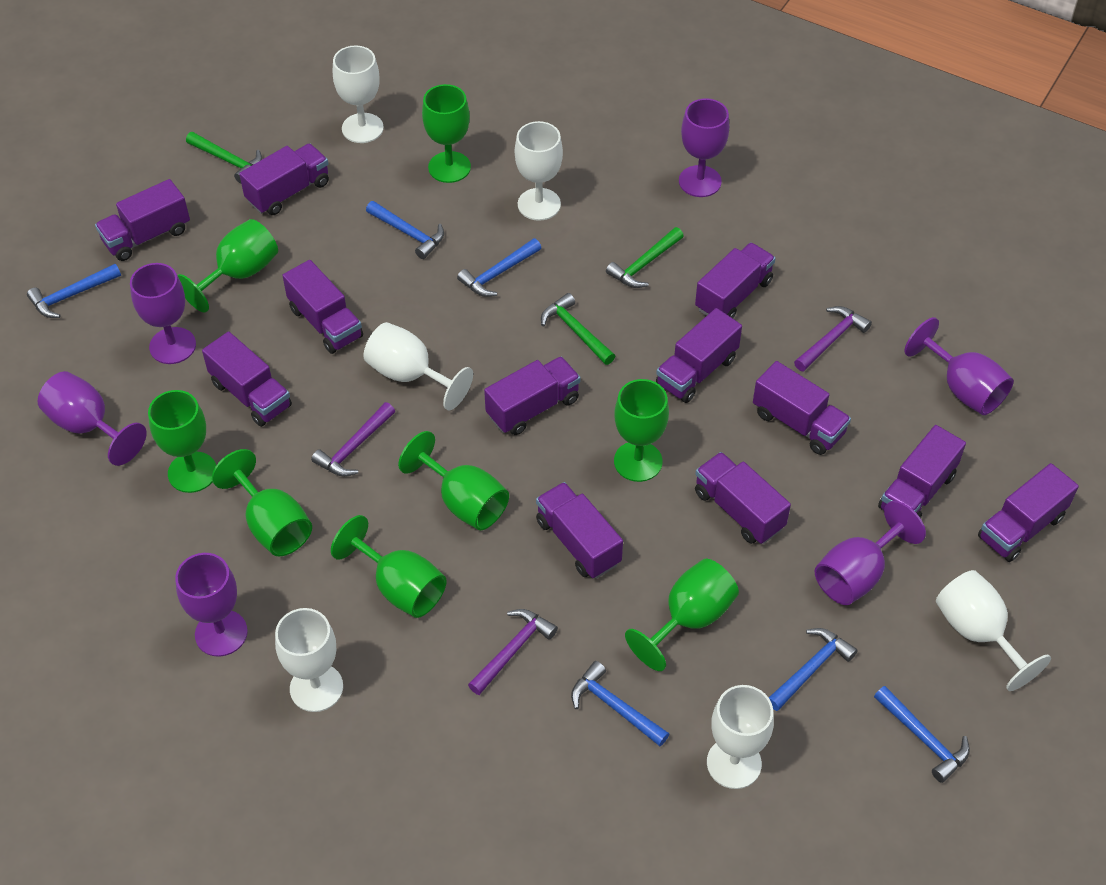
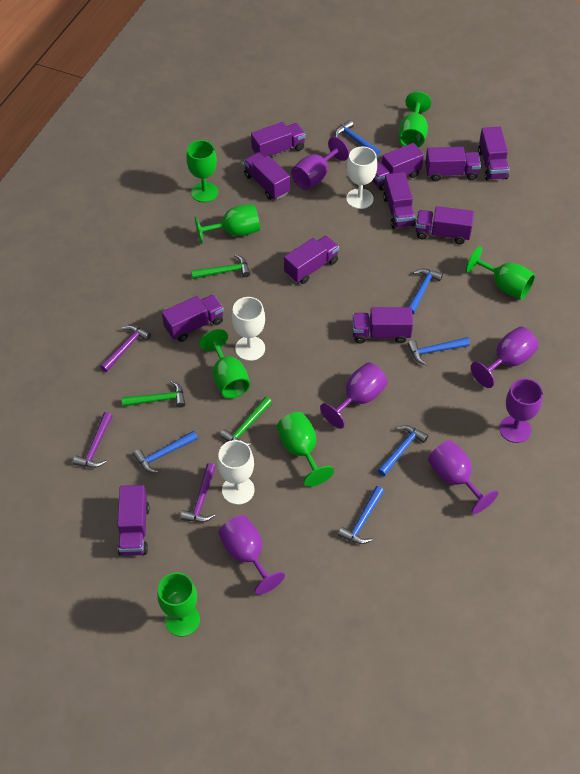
green goblet: 8 -> 7
purple truck: 12 -> 11
white goblet: 6 -> 3

